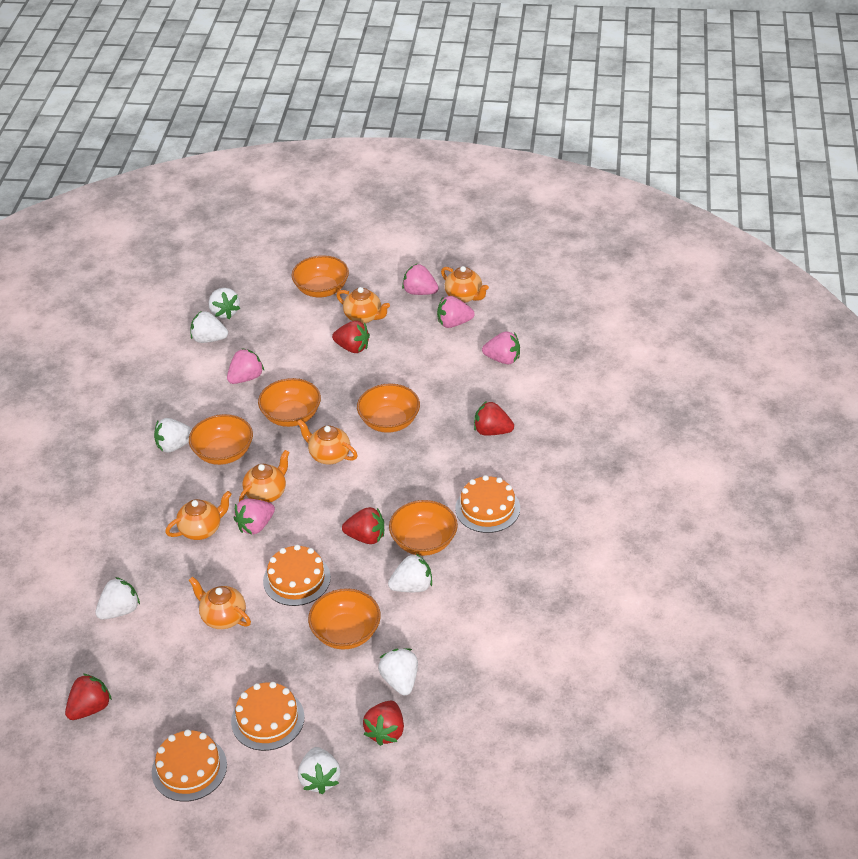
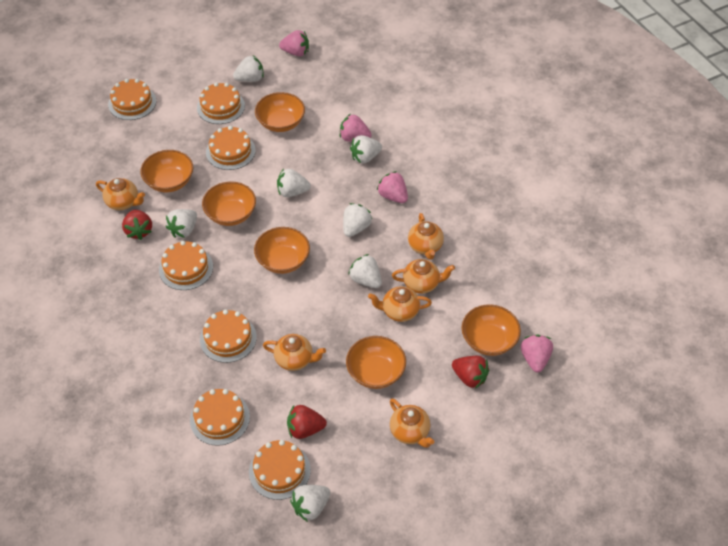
orange cake: 4 -> 7
pink strawberry: 5 -> 4
red strawberry: 5 -> 3

